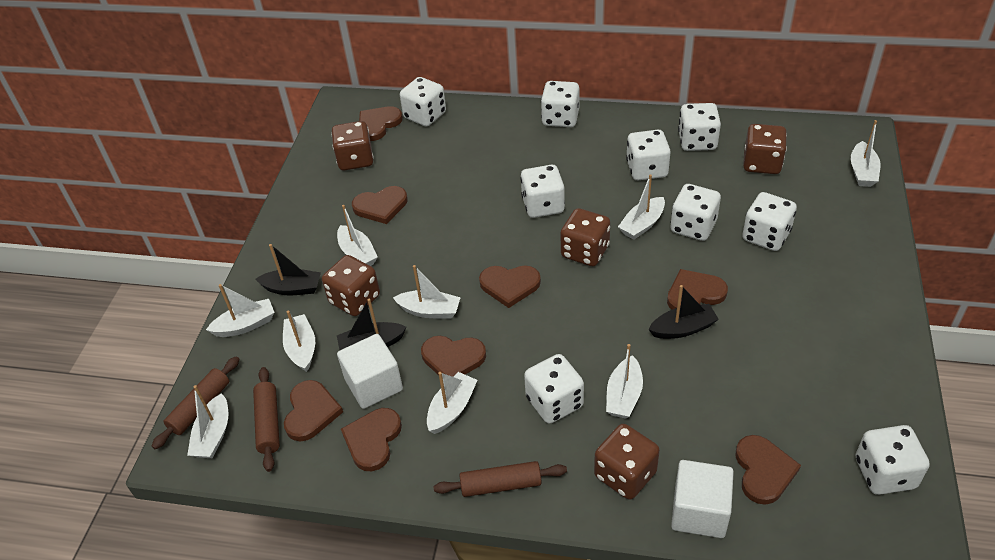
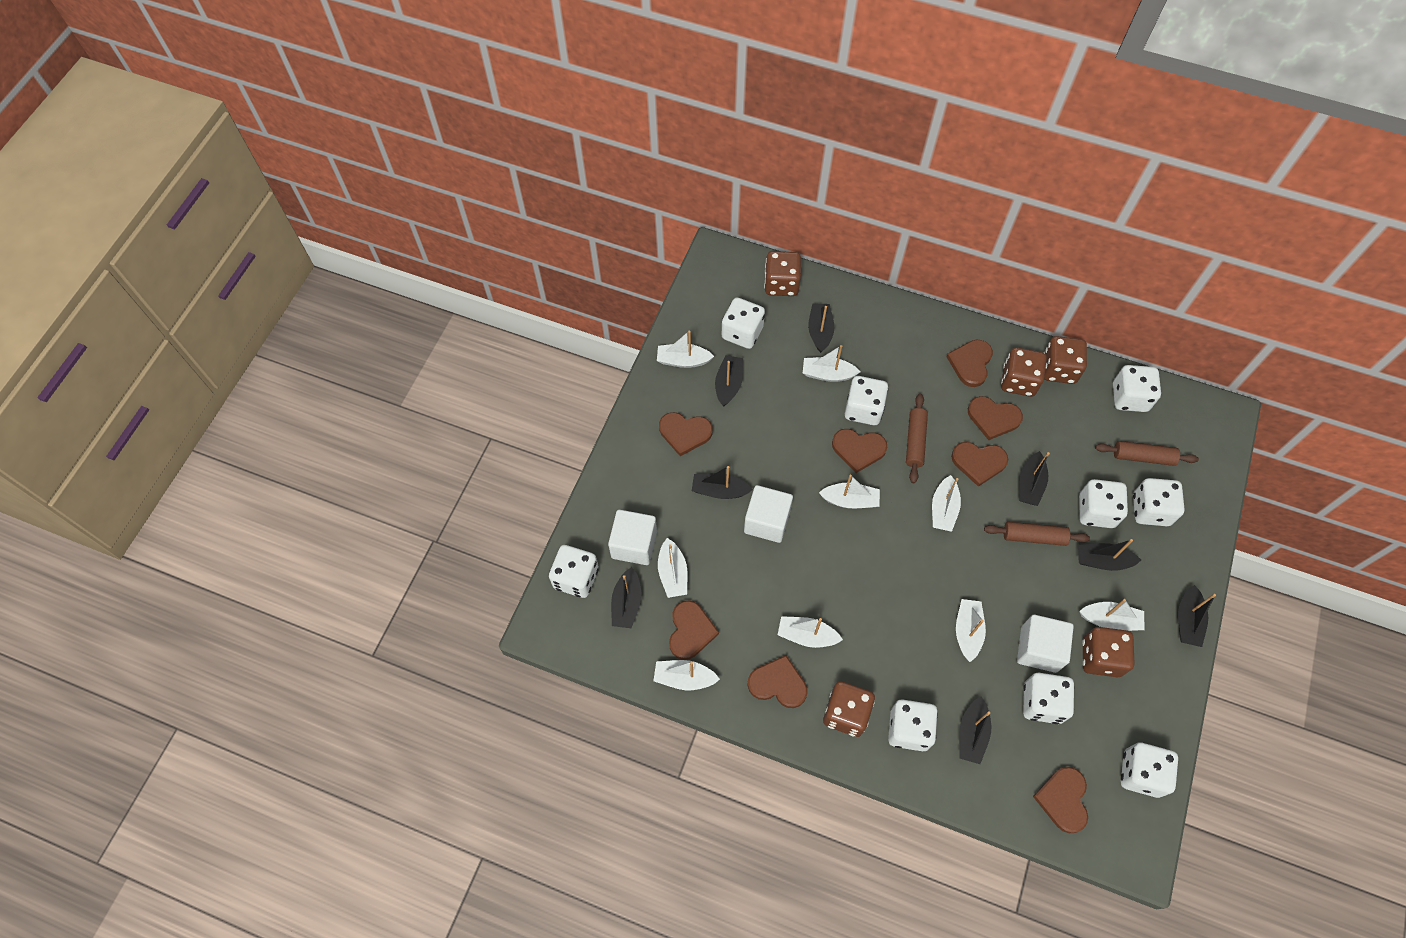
black boat: 3 -> 8
white cube: 2 -> 3

